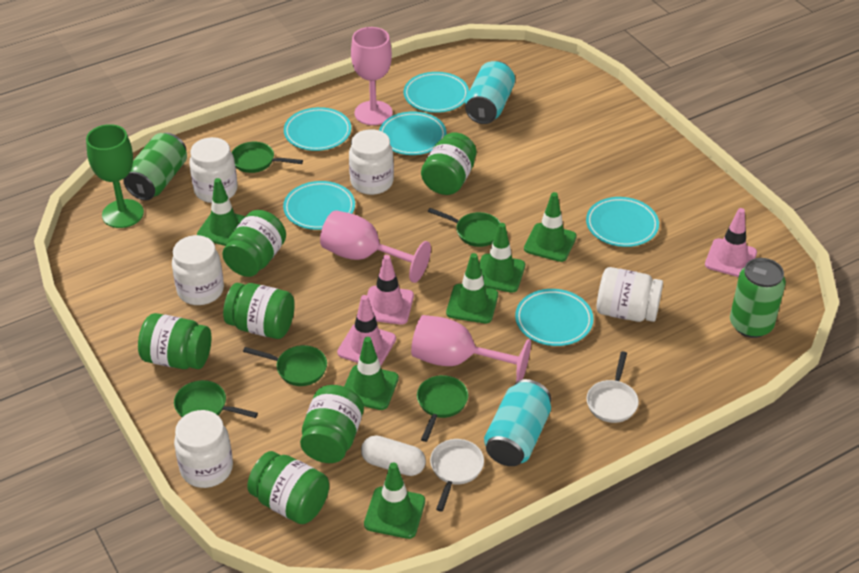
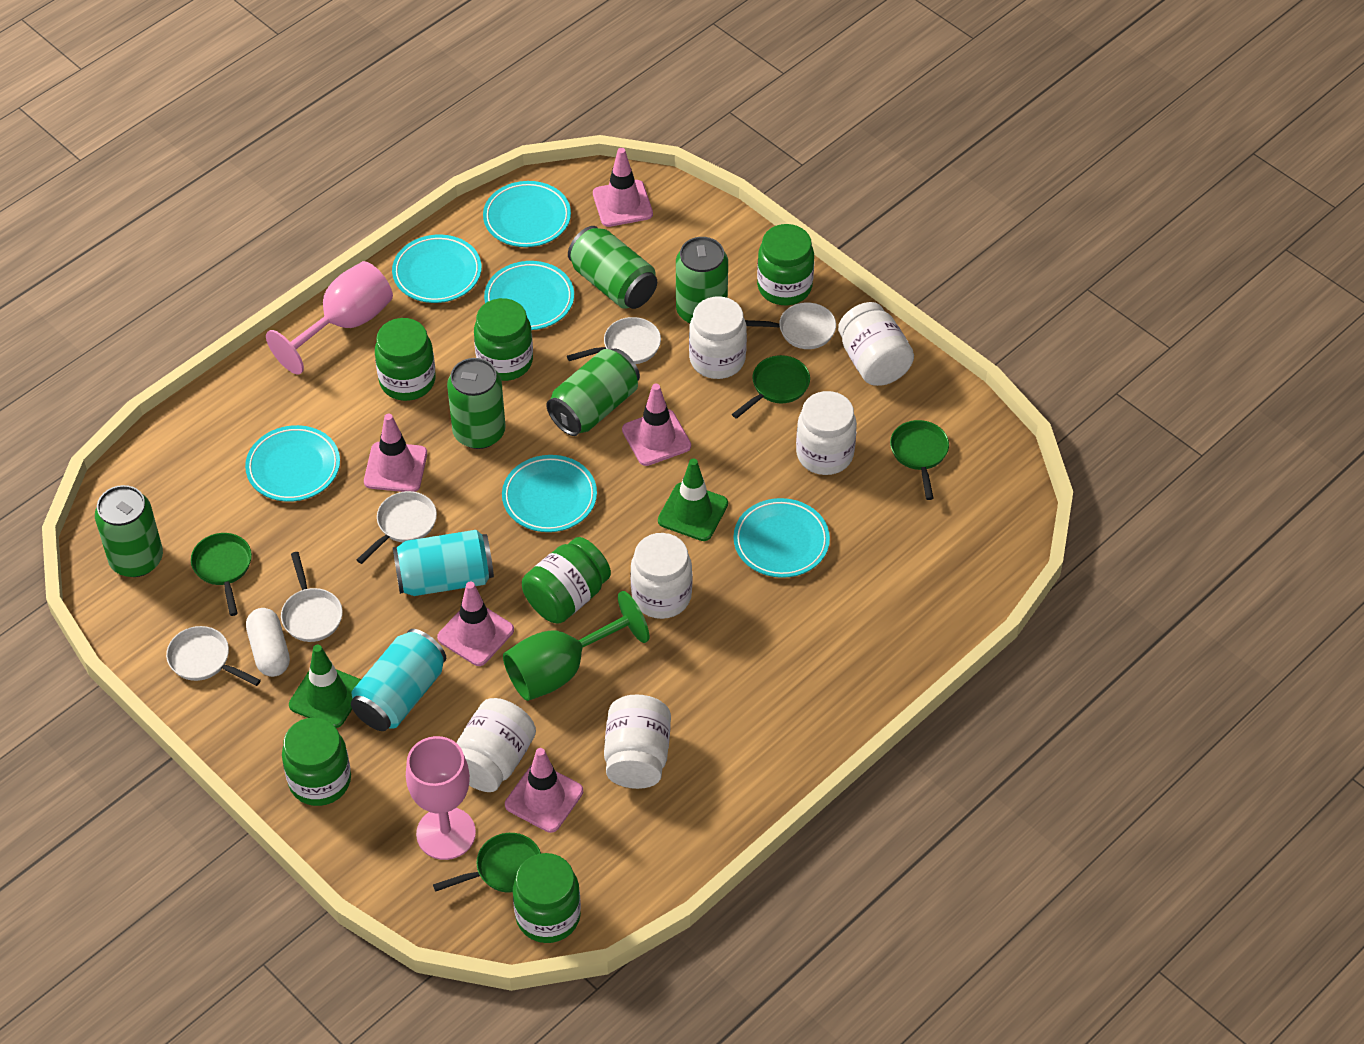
green can: 2 -> 5
green pan: 5 -> 4
green traffic cone: 6 -> 2
pink goblet: 3 -> 2
pink traffic cone: 3 -> 5
white jar: 5 -> 6
white pan: 2 -> 5

